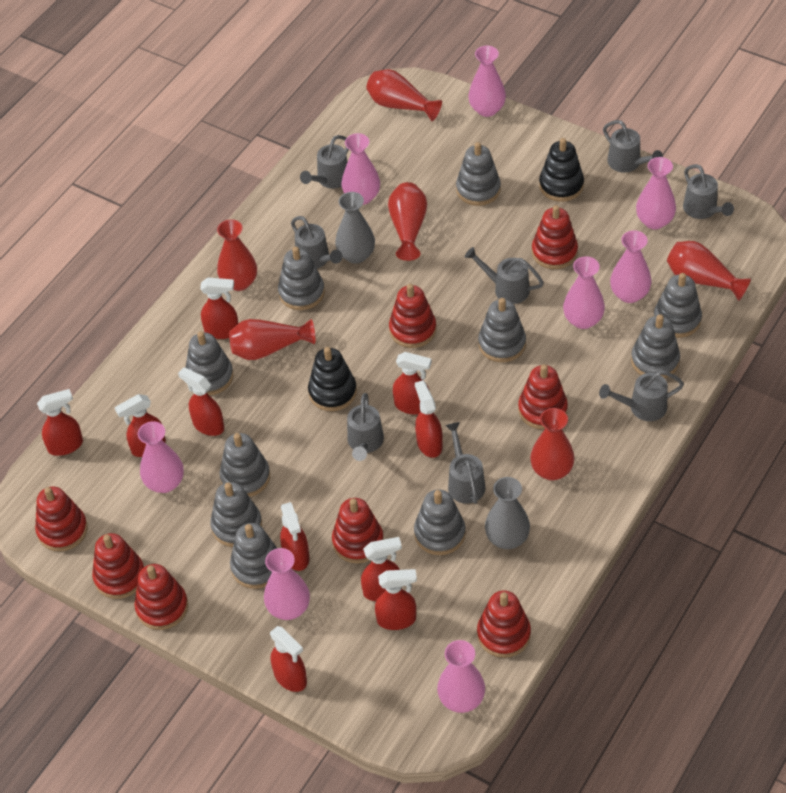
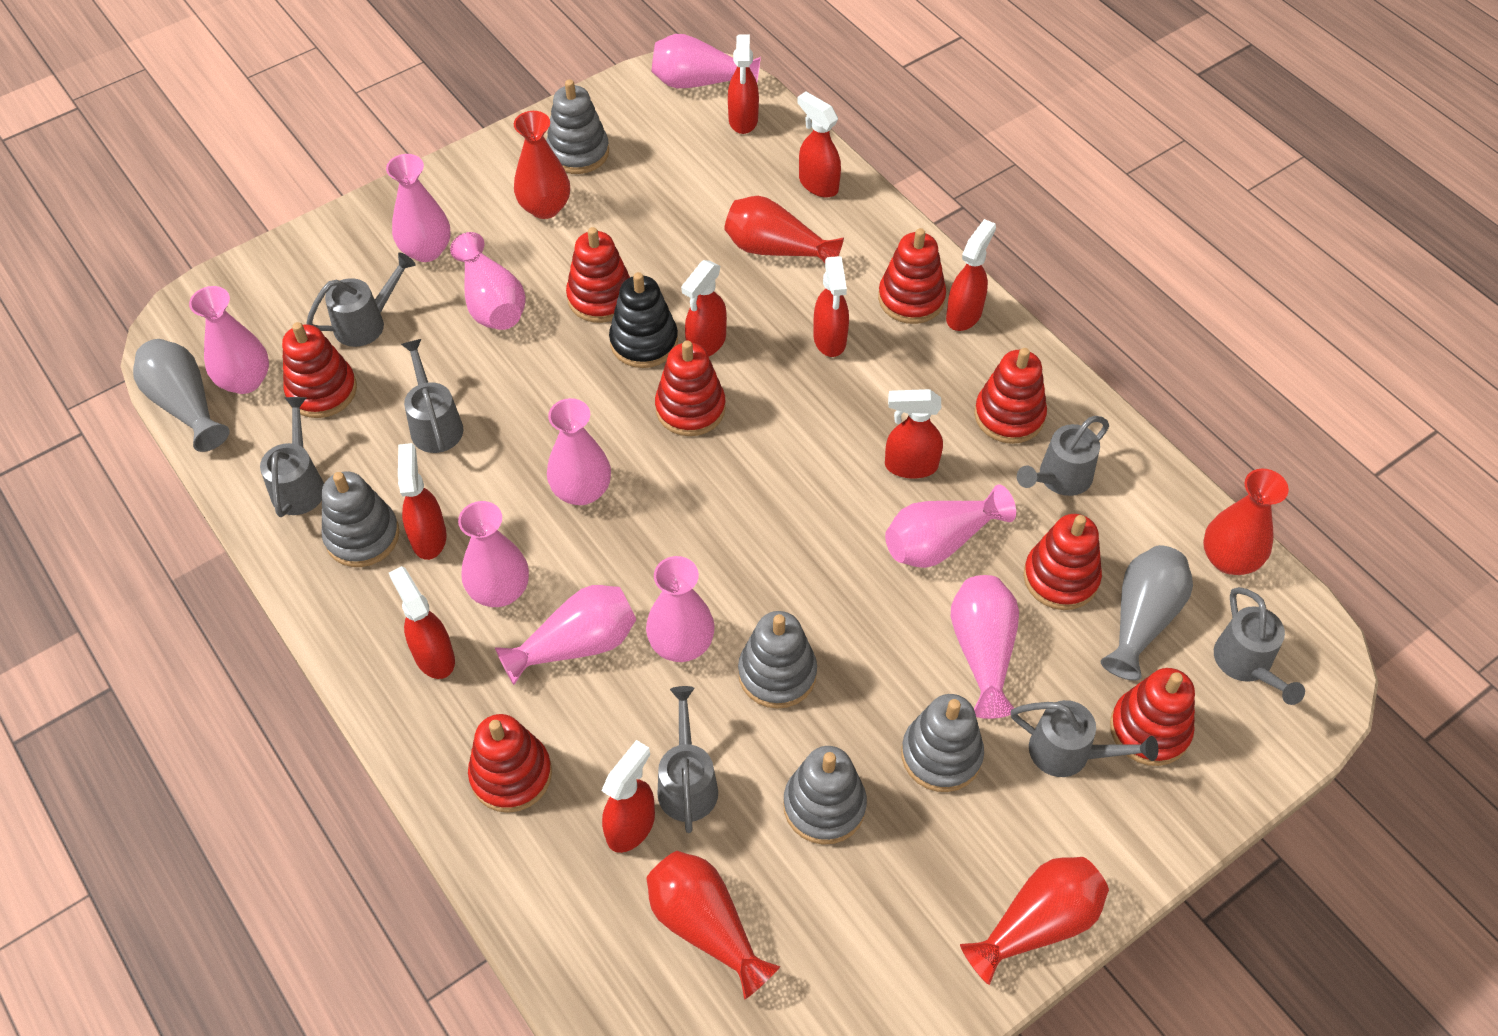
black stacking toy: 2 -> 1
grey stacking toy: 10 -> 5
grey watering can: 8 -> 7
pink vase: 8 -> 10
red spray bottle: 10 -> 9
red vase: 6 -> 5

